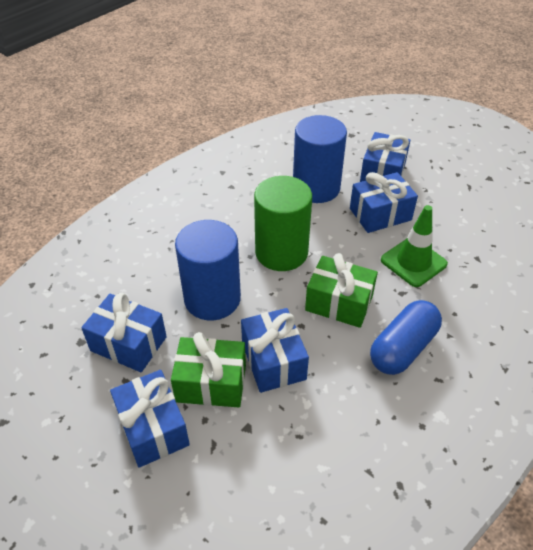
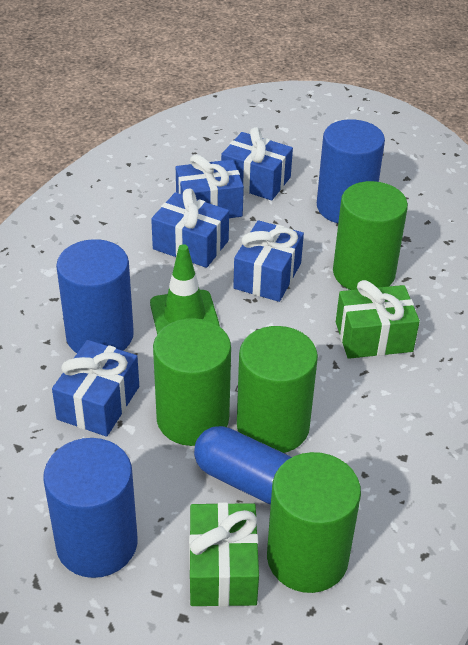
blue cylinder: 2 -> 3
green cylinder: 1 -> 4

